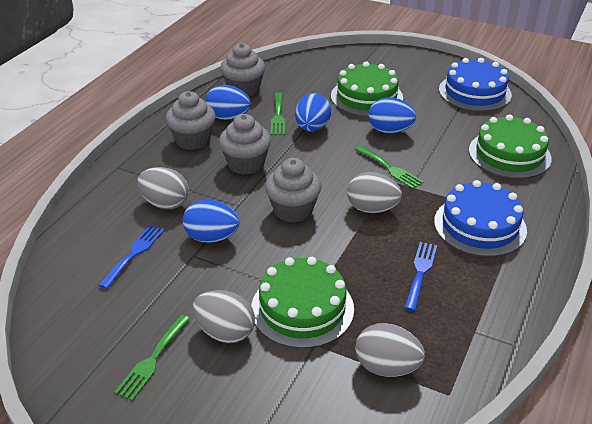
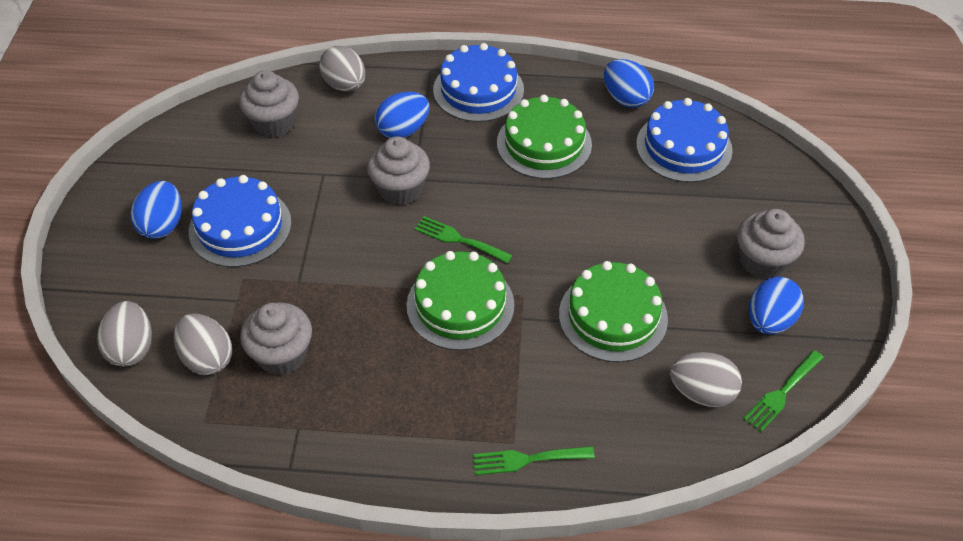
blue cake: 2 -> 3
blue fork: 2 -> 0

